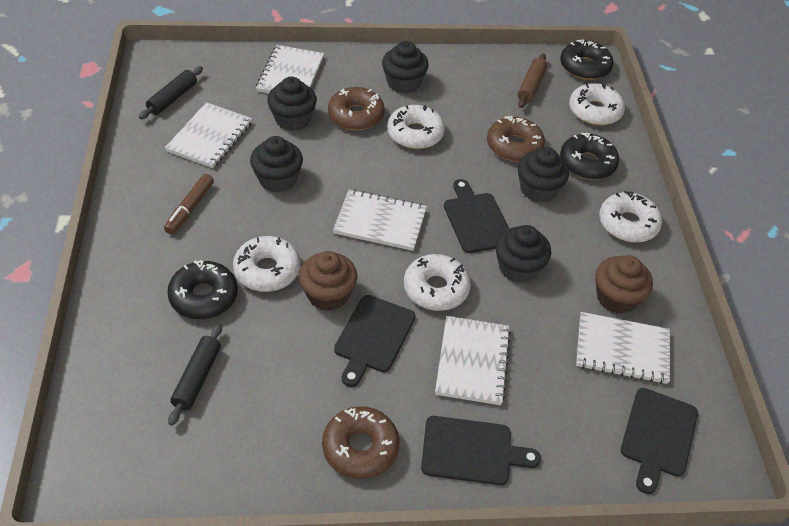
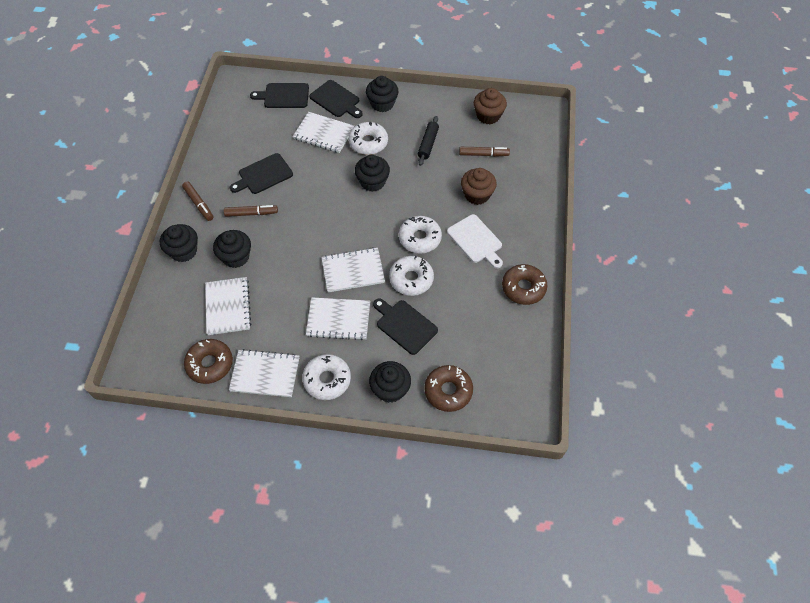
black donut: 3 -> 0
black rolling pin: 2 -> 1
brown marker: 1 -> 3
brown rolling pin: 1 -> 0
white cutting board: 0 -> 1
white donut: 5 -> 4

